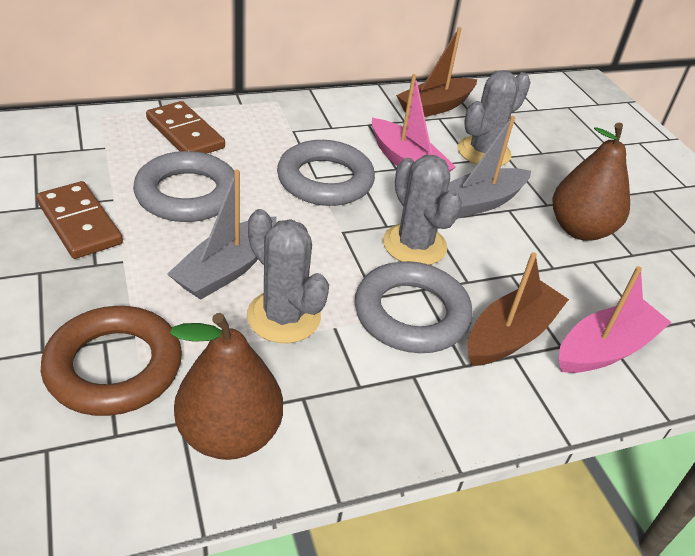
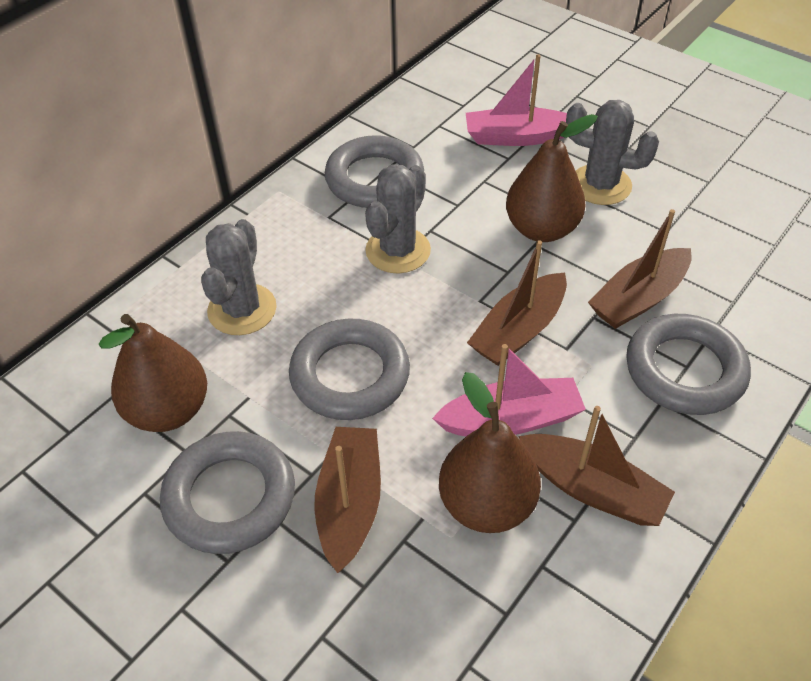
brown boat: 2 -> 4
brown domino: 2 -> 0
brown pear: 2 -> 3
brown ring: 1 -> 0
grey boat: 2 -> 0
grey ring: 3 -> 4

